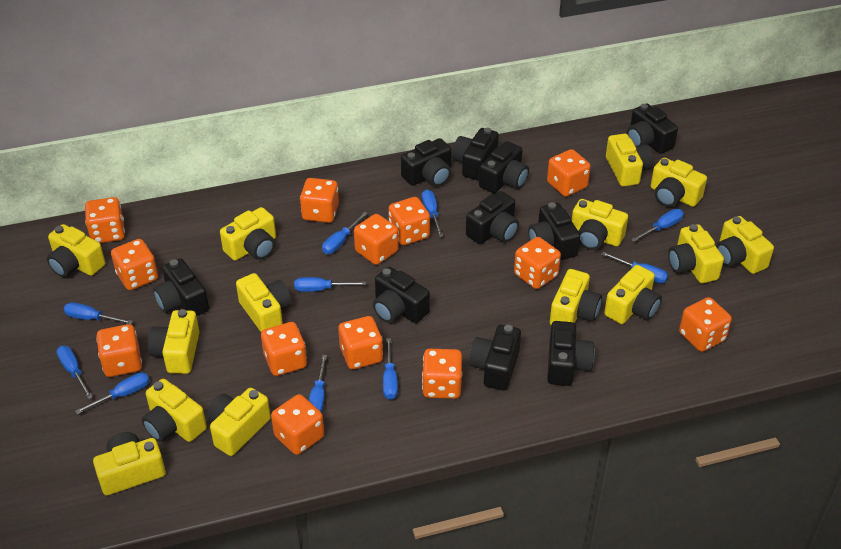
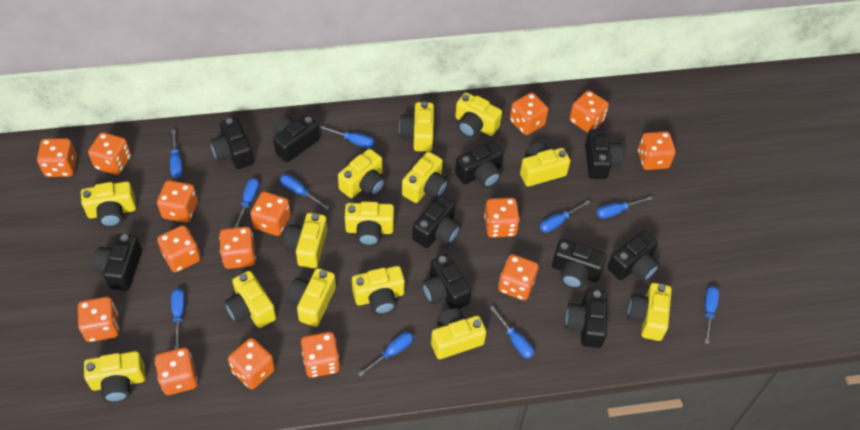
orange dice: 13 -> 15

